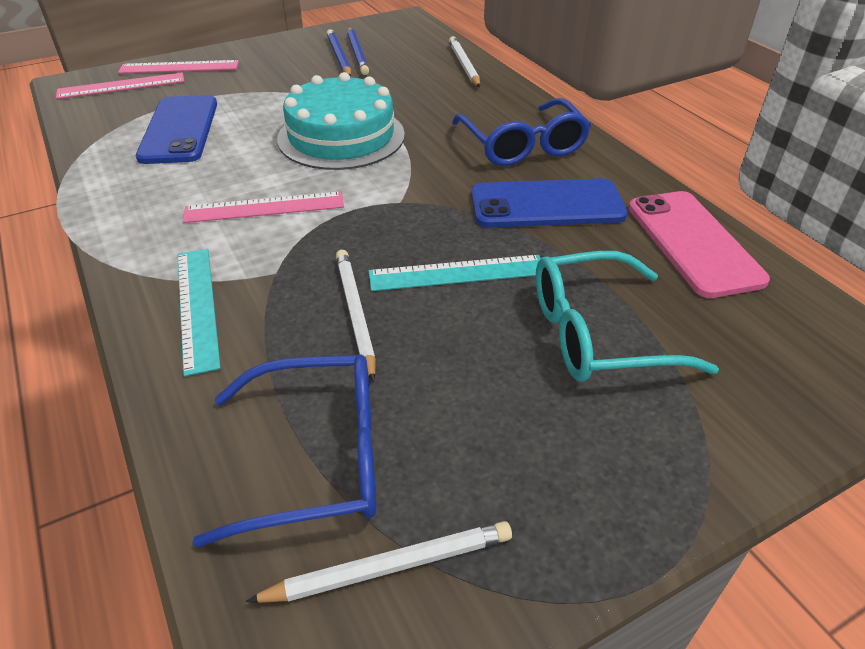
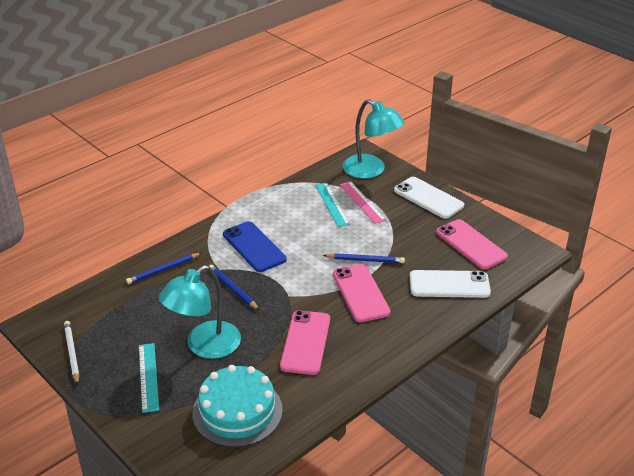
blue glasses: 2 -> 0
blue pencil: 2 -> 3
blue phone: 2 -> 1
pink phone: 1 -> 3
pink ruler: 3 -> 1
turquoise glasses: 1 -> 0
turquoise lamp: 0 -> 2
white pencil: 3 -> 1
white phone: 0 -> 2

